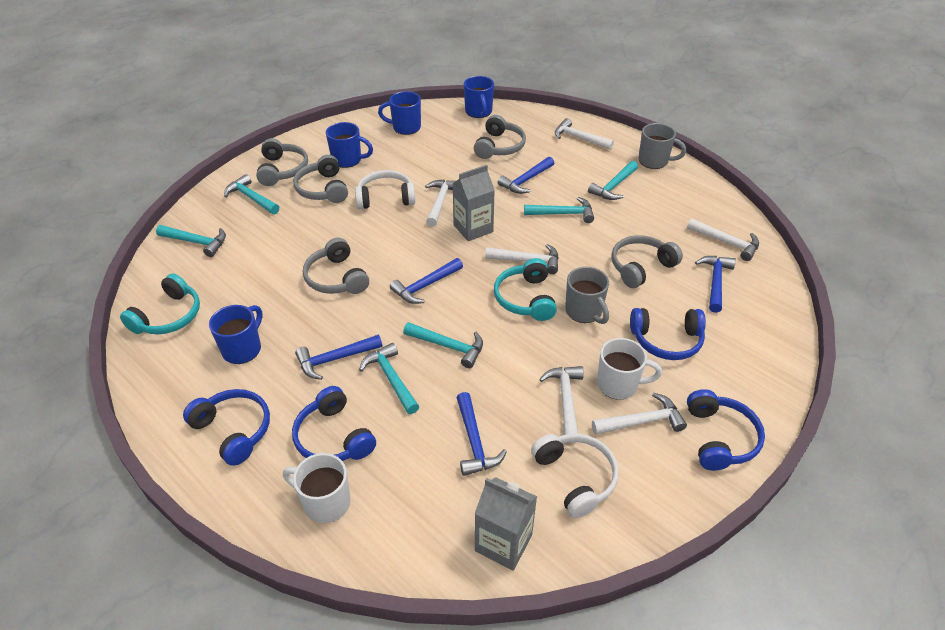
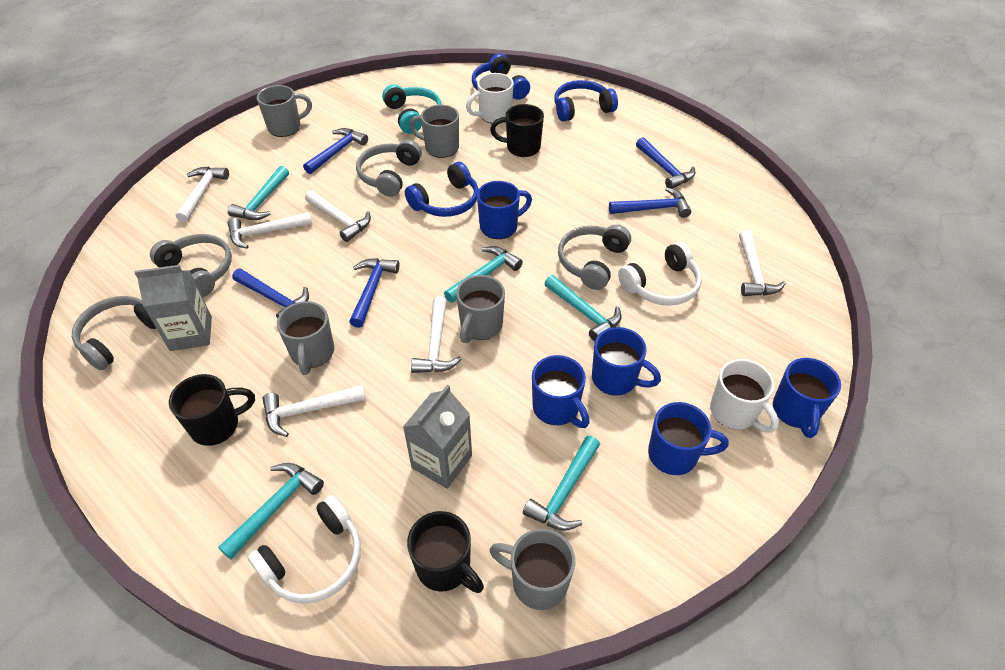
black mug: 0 -> 3
blue headphones: 4 -> 3
blue mug: 4 -> 5
grey headphones: 5 -> 4
grey mug: 2 -> 5
turquoise hammer: 6 -> 5
turquoise headphones: 2 -> 1

